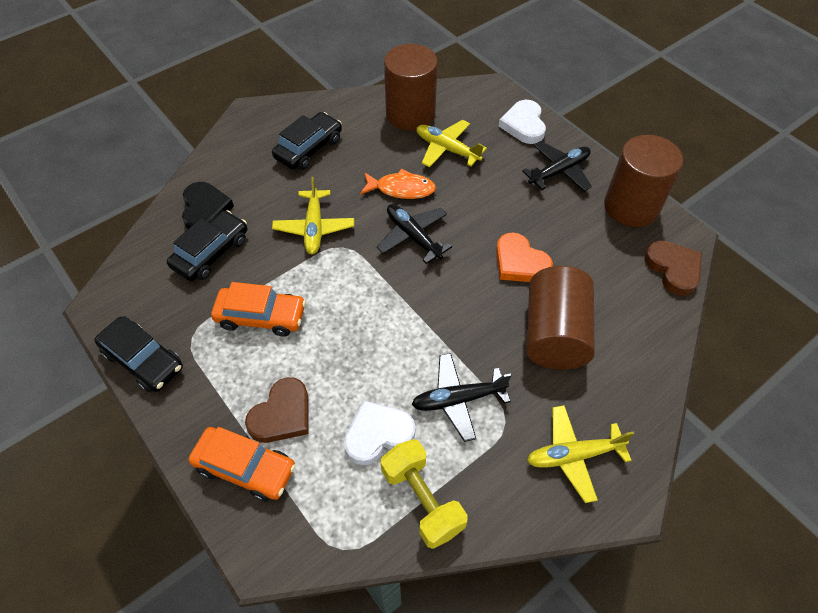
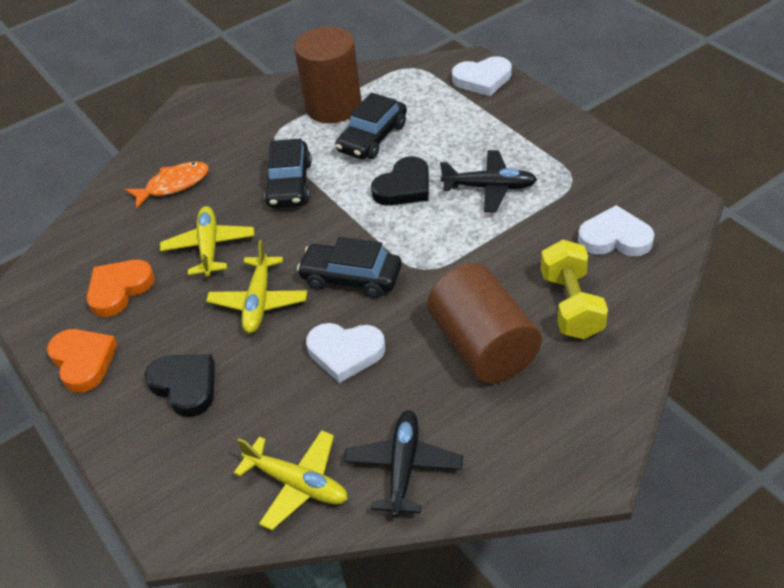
black heart: 1 -> 2
black plane: 3 -> 2
brown cylinder: 3 -> 2
brown heart: 2 -> 0
orange car: 2 -> 0
orange heart: 1 -> 2
white heart: 2 -> 3

